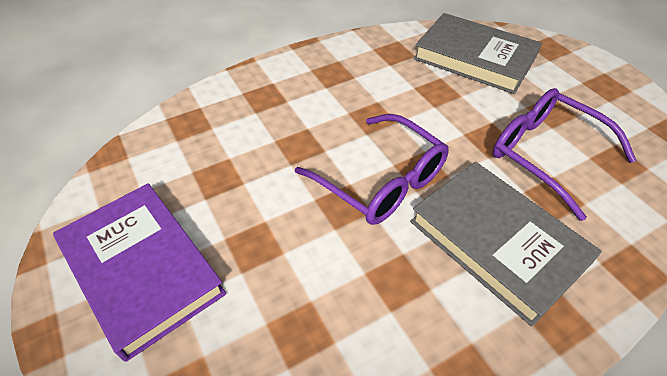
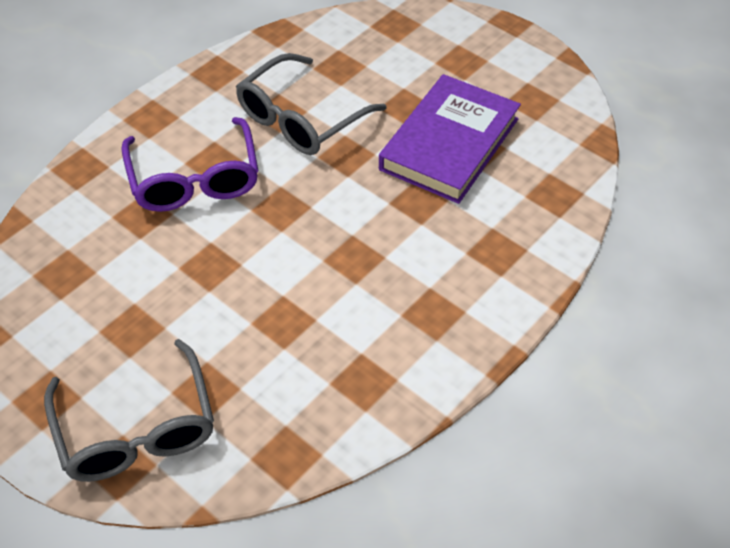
grey book: 2 -> 0
grey glasses: 0 -> 2
purple glasses: 2 -> 1

